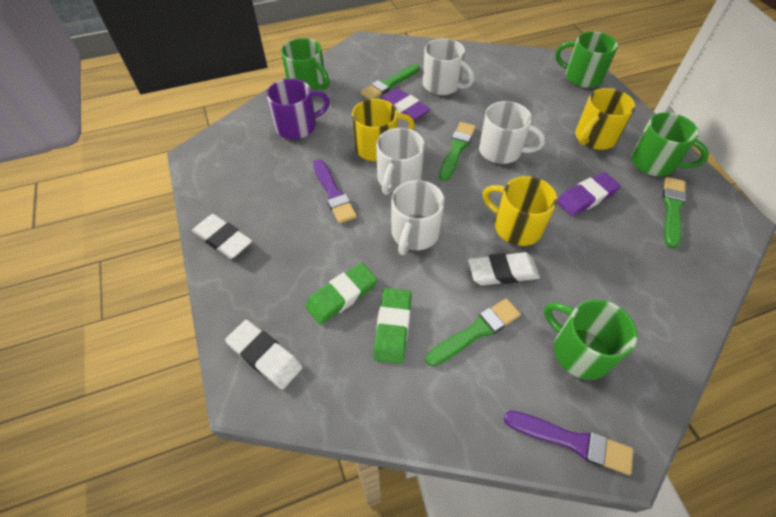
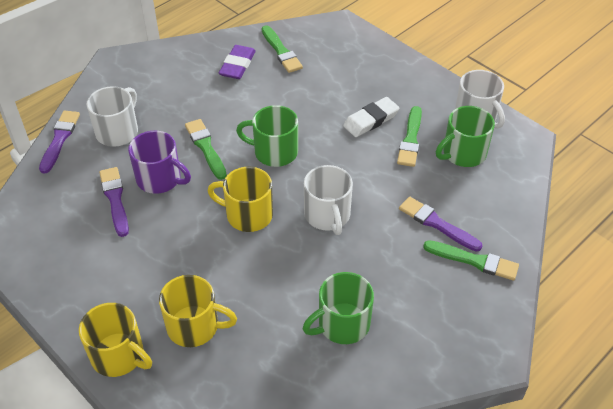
green eraser: 2 -> 0
green mug: 4 -> 3
purple brush: 2 -> 3
purple eraser: 2 -> 1
white eraser: 3 -> 1
white mug: 4 -> 3

